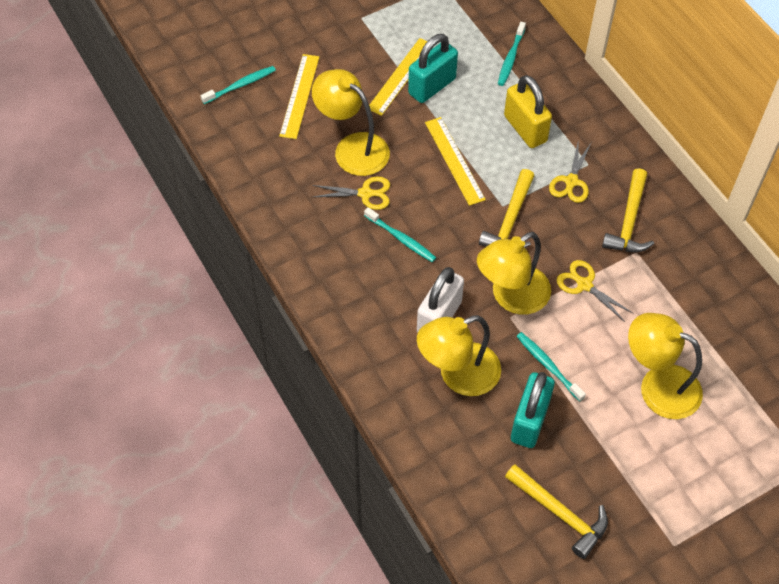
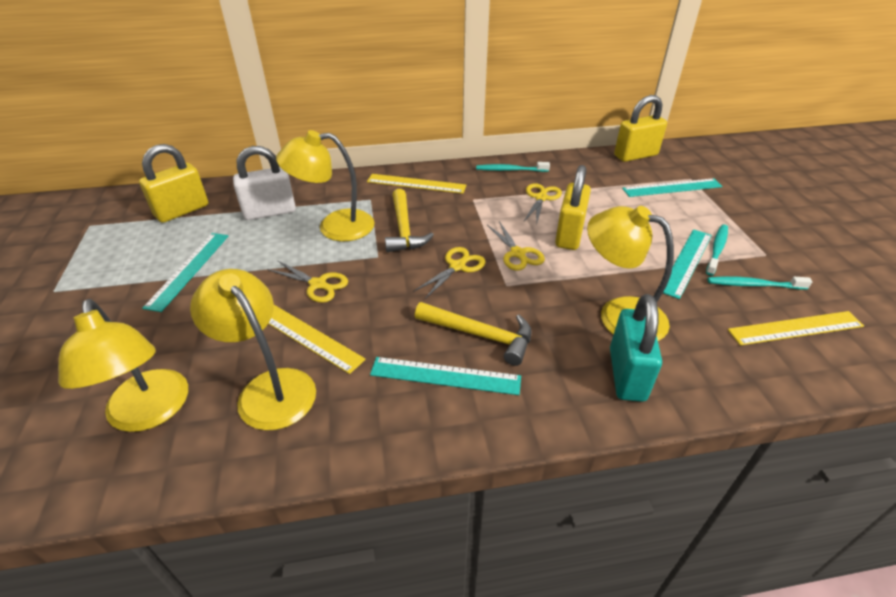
turquoise padlock: 2 -> 1
turquoise ruler: 0 -> 4
turquoise toothbrush: 4 -> 3
yellow hammer: 3 -> 2
yellow padlock: 1 -> 3
yellow scissors: 3 -> 4

